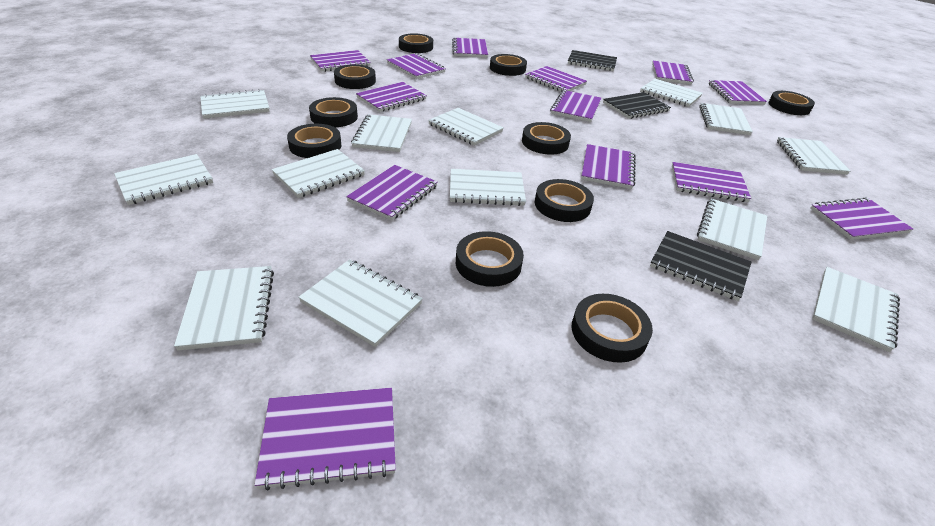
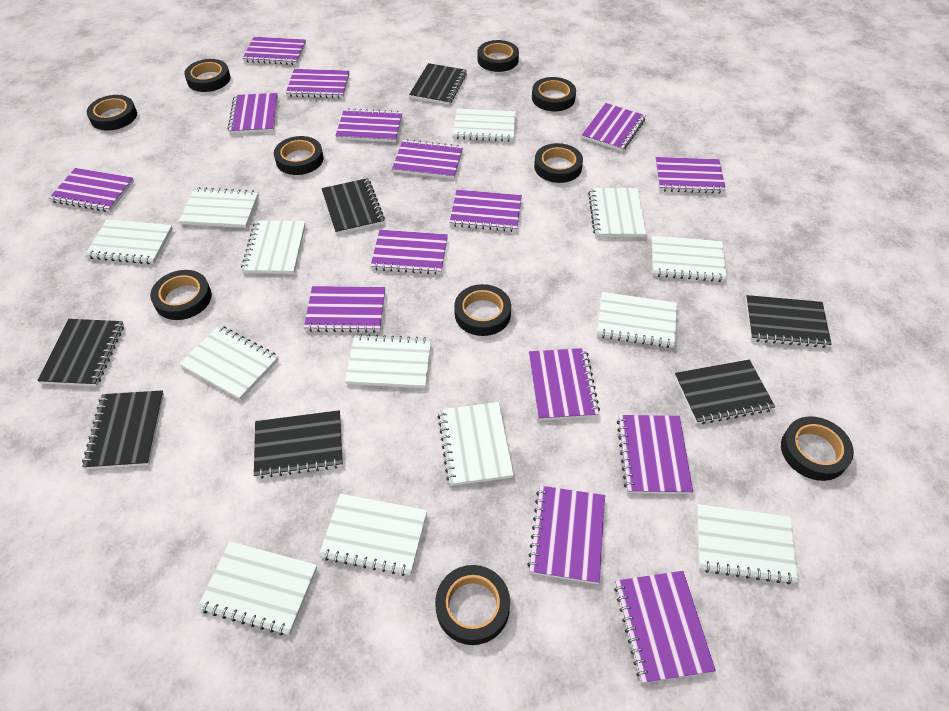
black notebook: 3 -> 7
purple notebook: 13 -> 15

